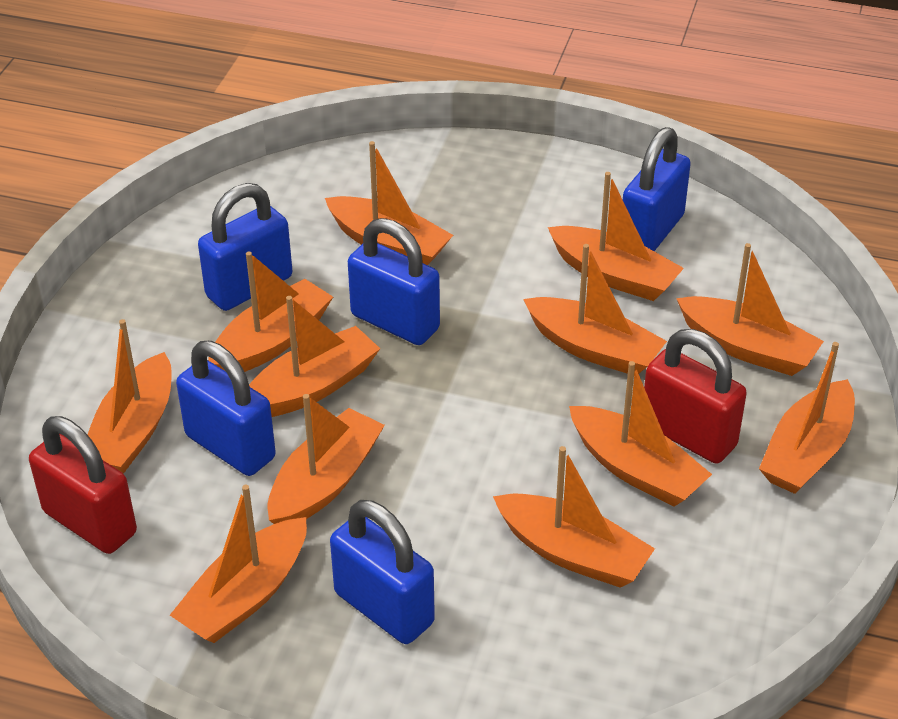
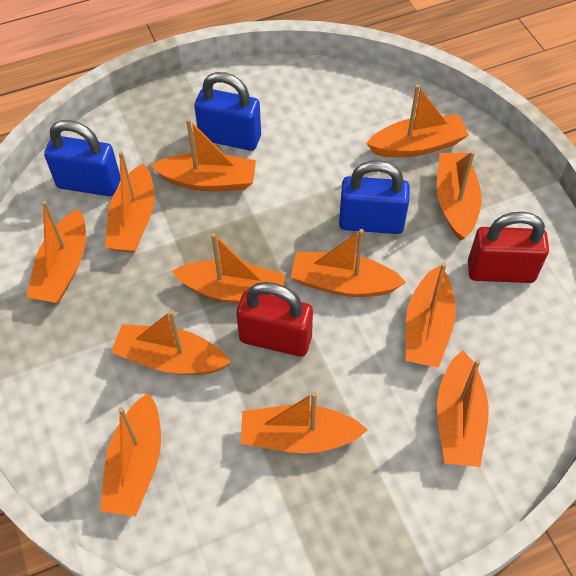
blue padlock: 5 -> 3

